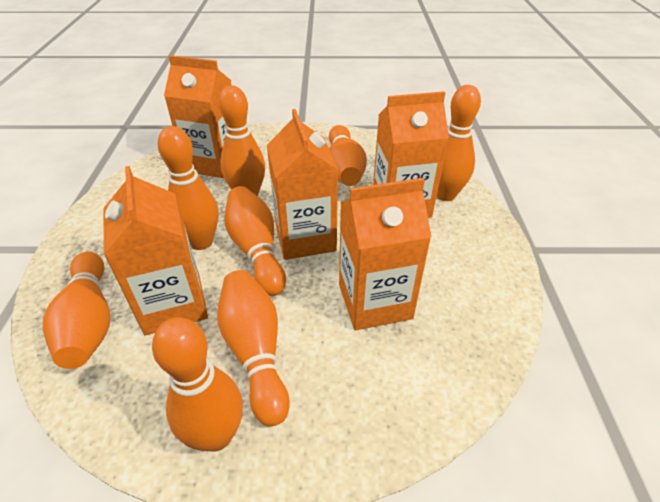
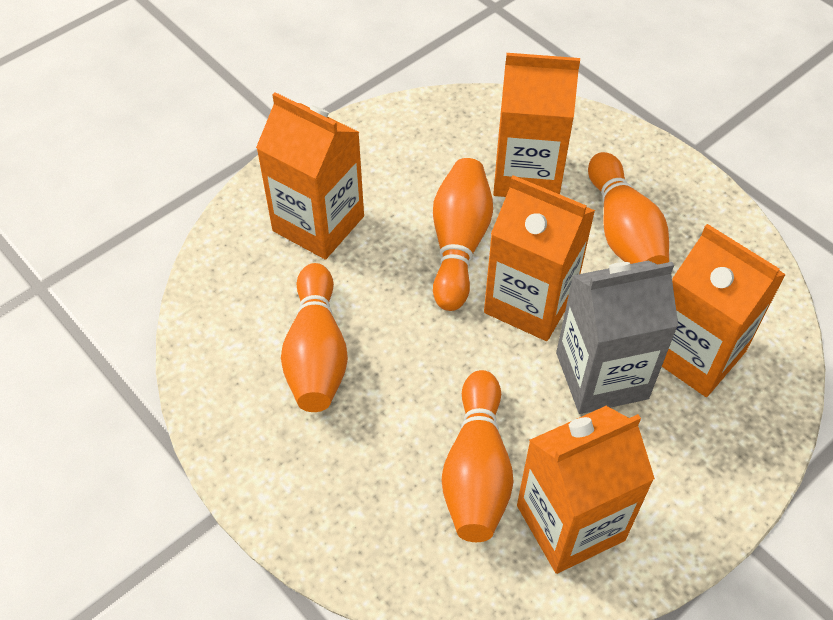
grey carton: 0 -> 1
orange bowling pin: 8 -> 4

